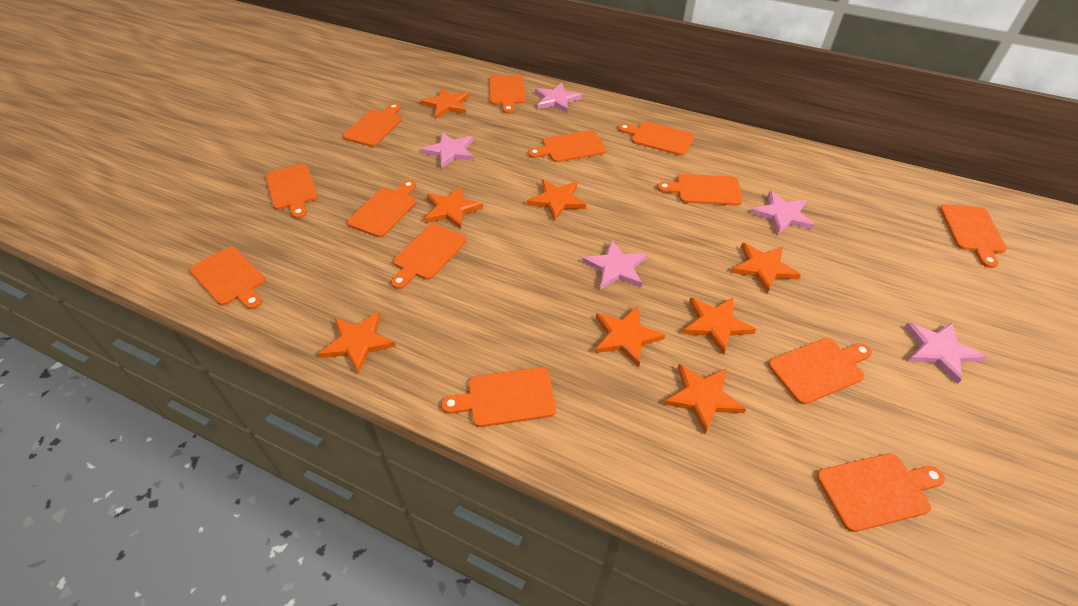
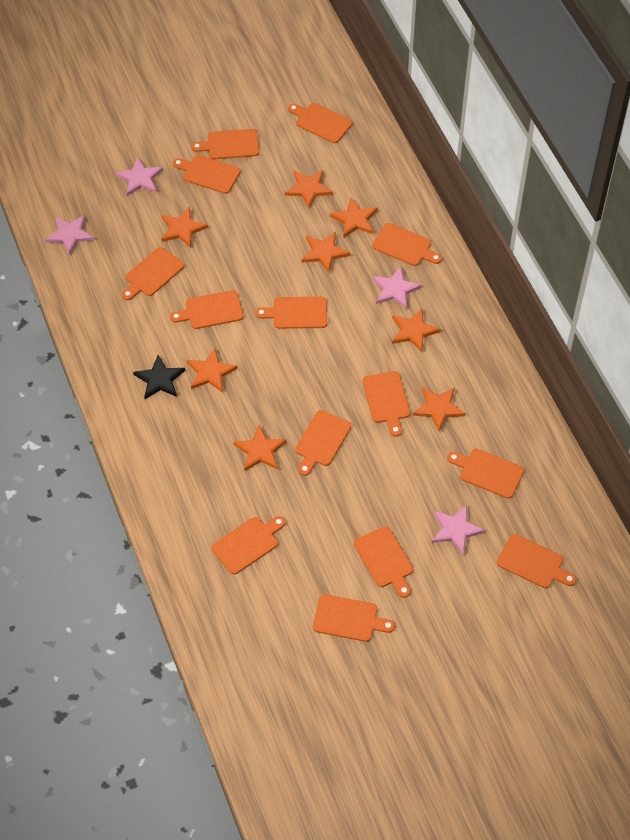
black star: 0 -> 1
orange cutting board: 13 -> 14
pink star: 5 -> 4

